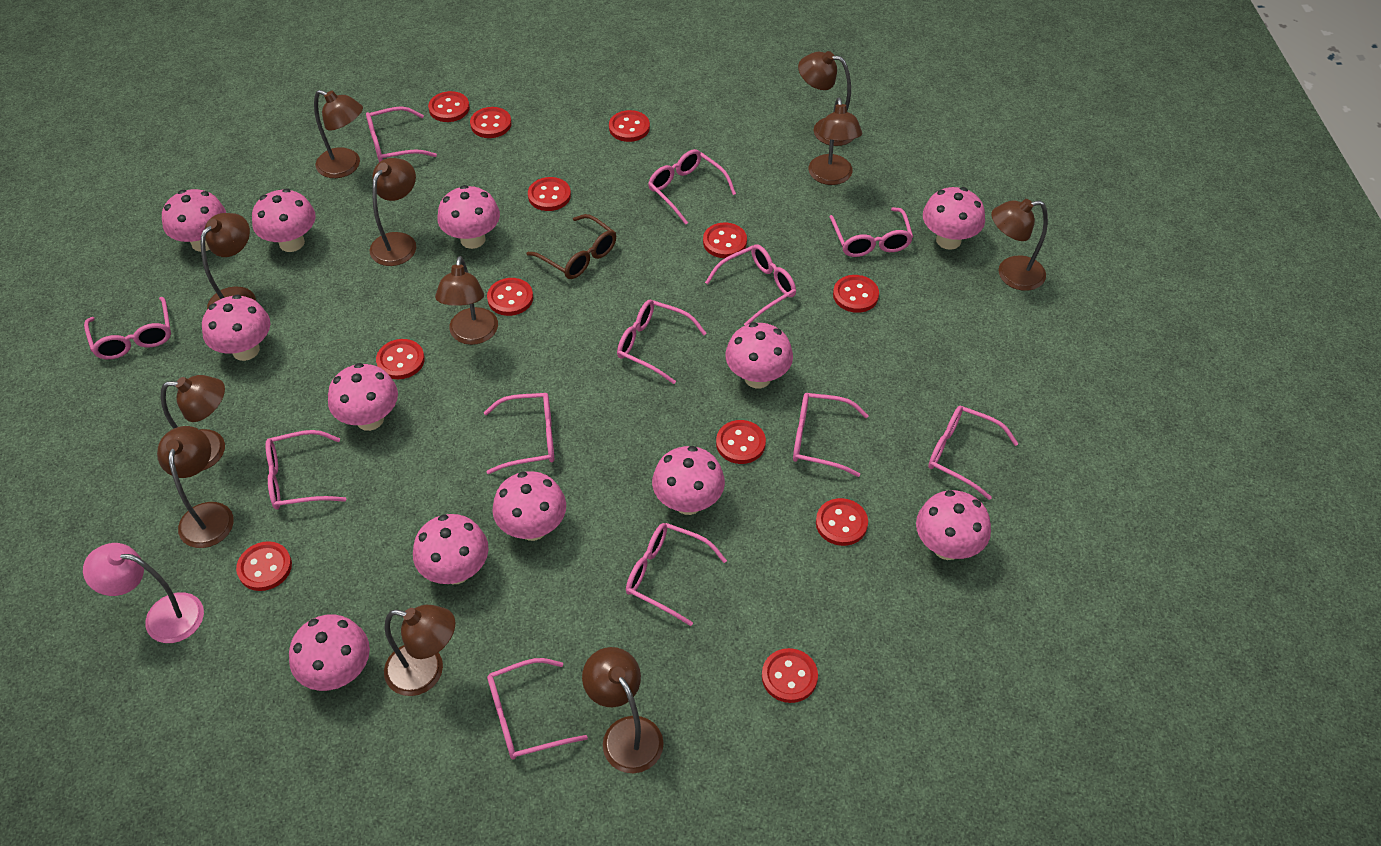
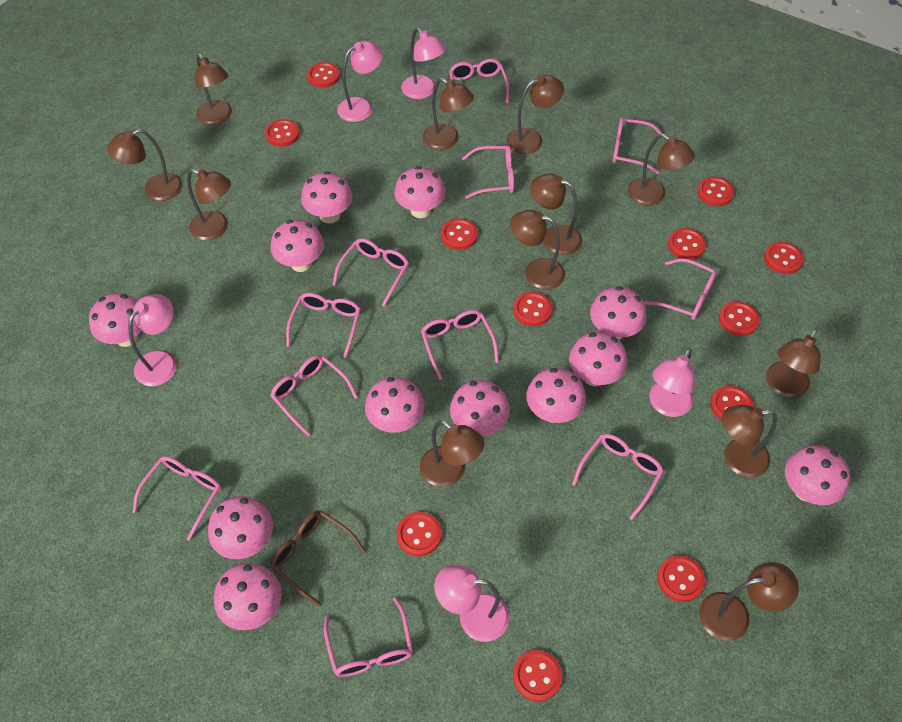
brown lamp: 11 -> 12
pink glasses: 12 -> 11
pink lamp: 1 -> 5

